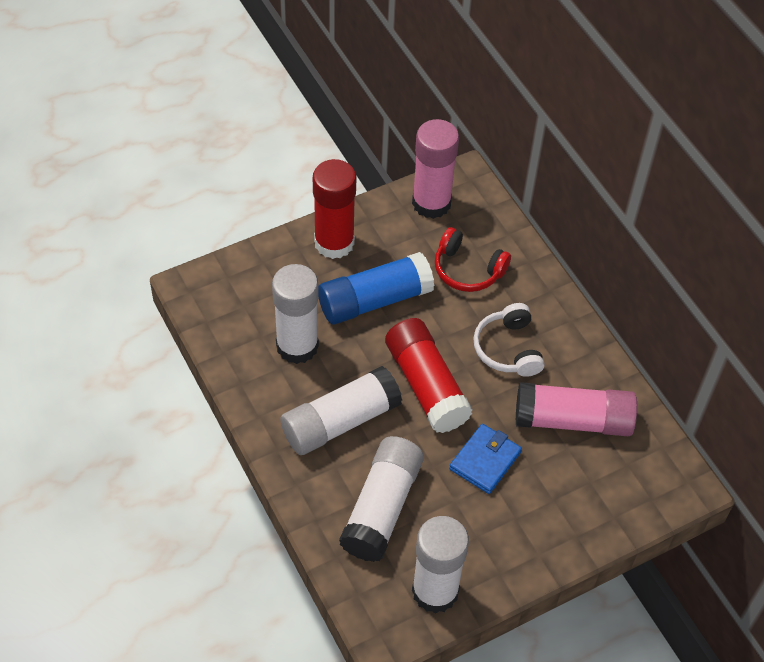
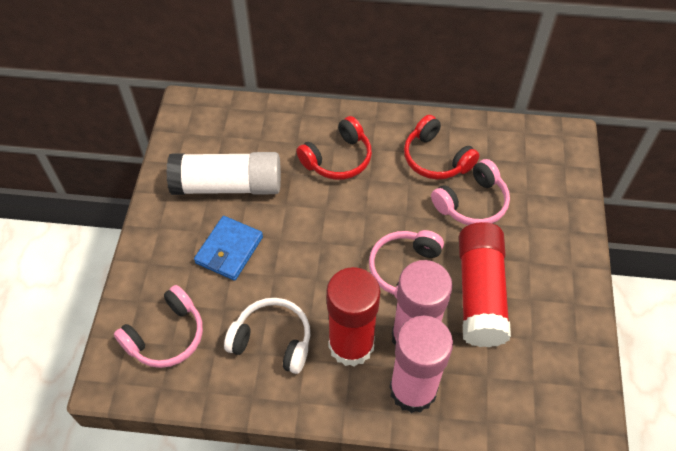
blue glue stick: 1 -> 0
pink headphones: 0 -> 3
red headphones: 1 -> 2
white glue stick: 4 -> 1

